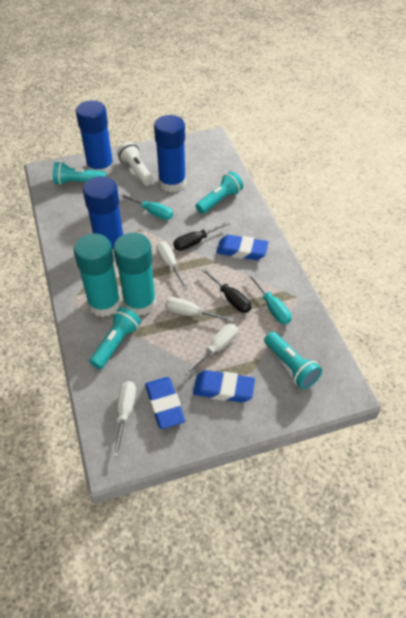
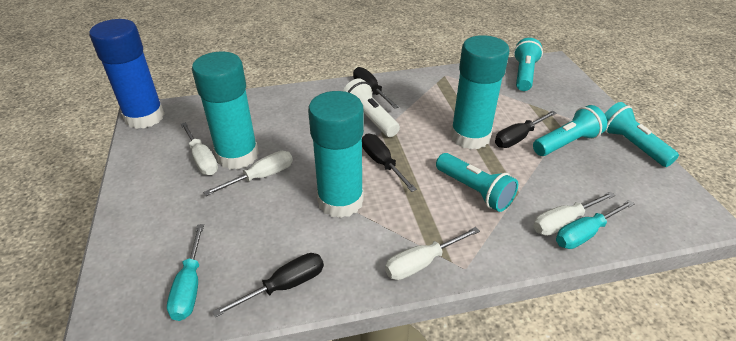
black screwdriver: 2 -> 4
blue eraser: 3 -> 0
blue glue stick: 3 -> 1
turquoise glue stick: 2 -> 3

